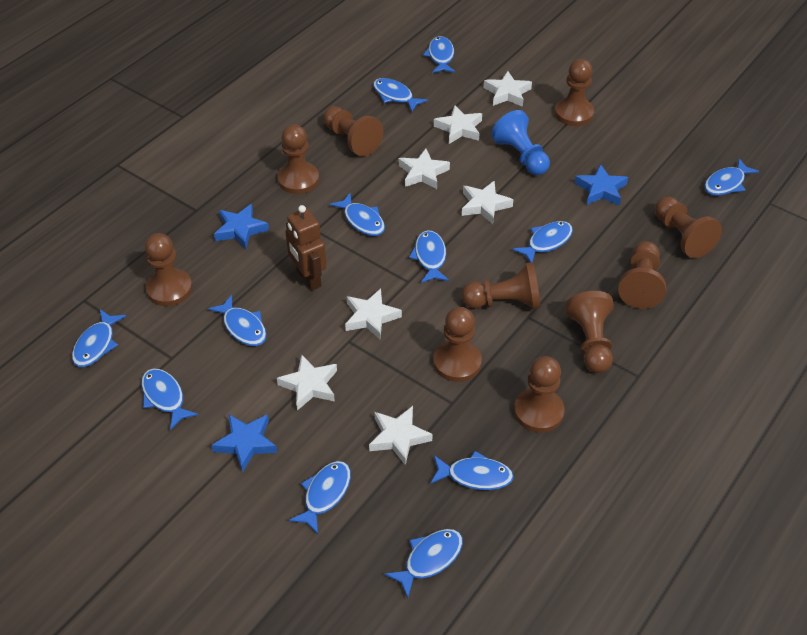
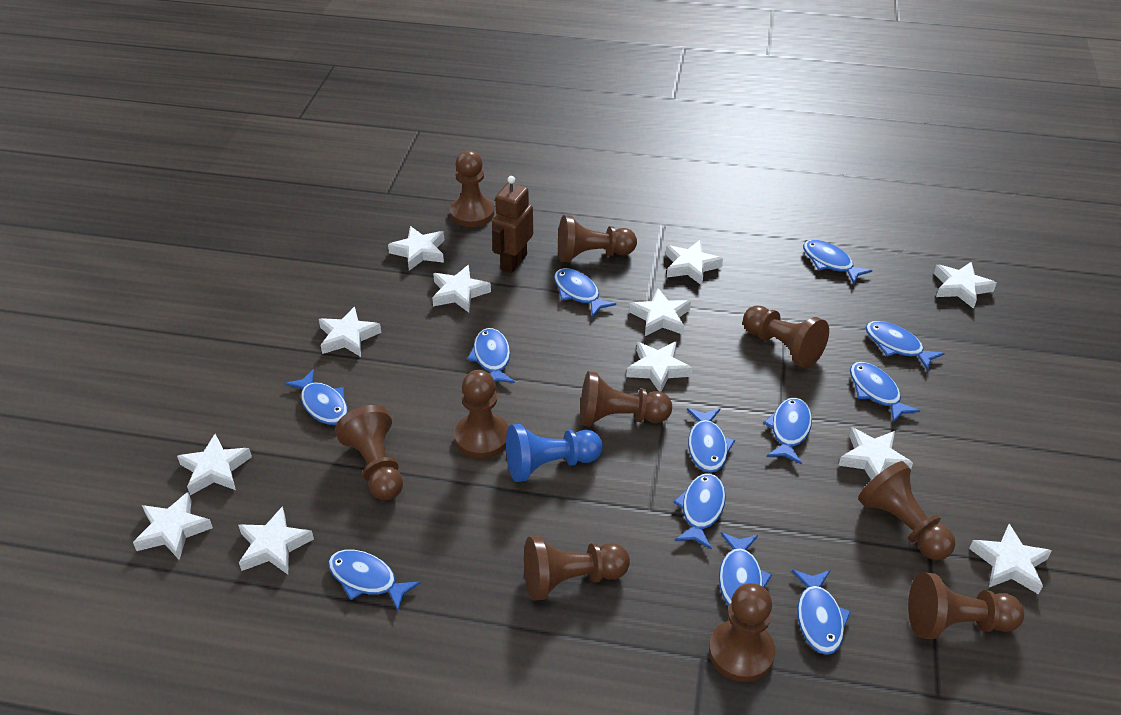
blue star: 3 -> 0
white star: 7 -> 12

